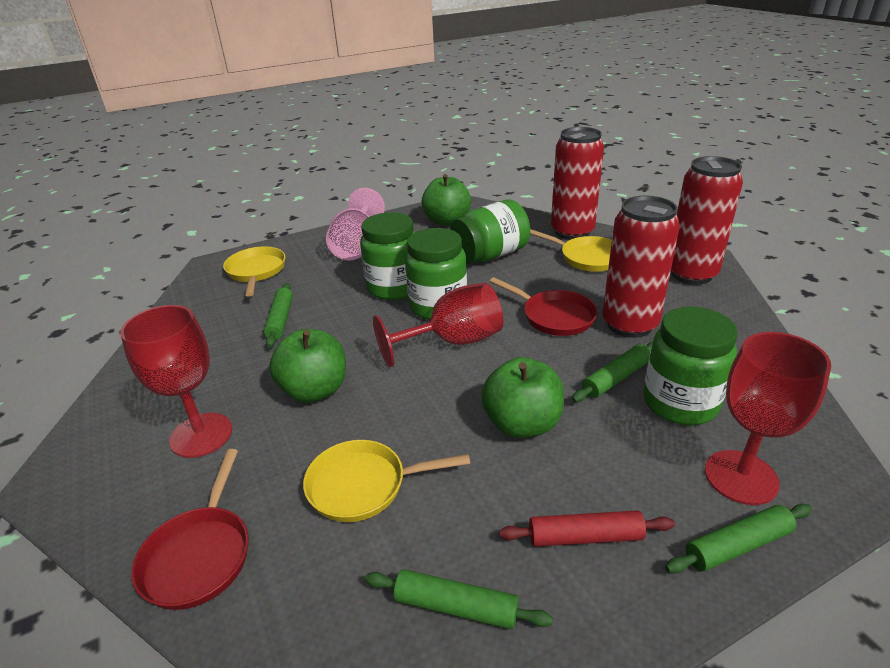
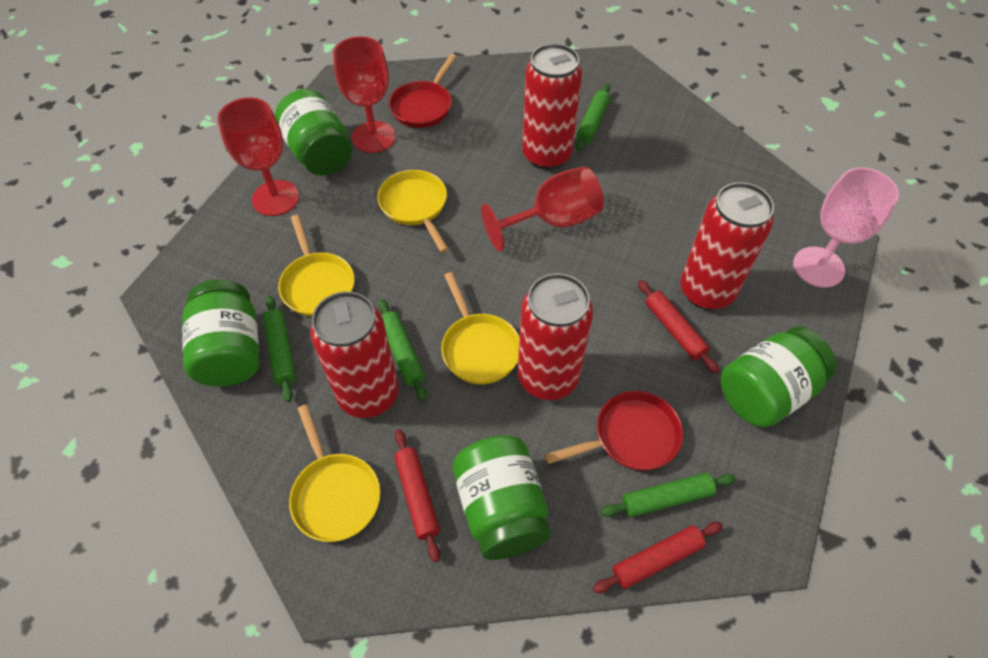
green apple: 3 -> 0
red can: 3 -> 4
red rolling pin: 1 -> 3
yellow pan: 3 -> 4

